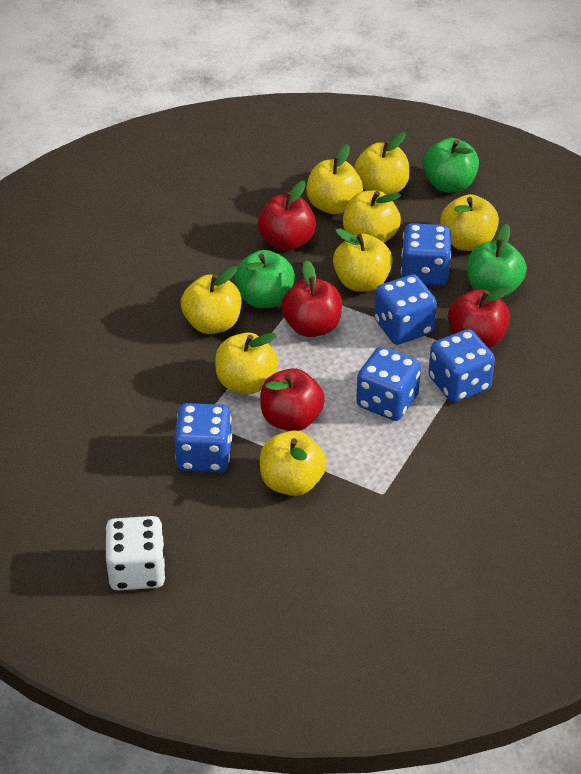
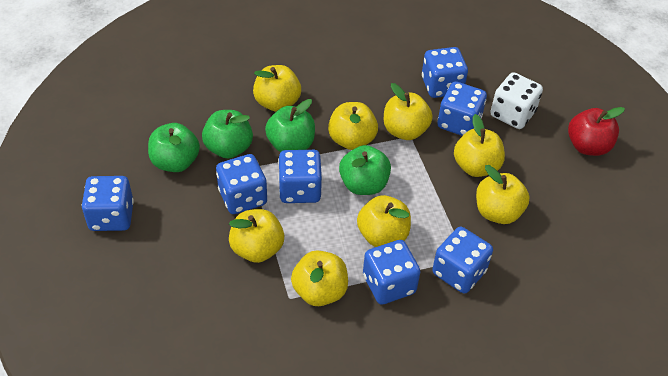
blue dice: 5 -> 7
green apple: 3 -> 4
red apple: 4 -> 1

